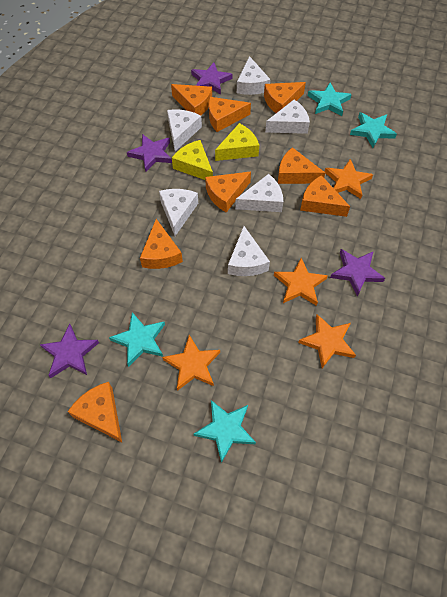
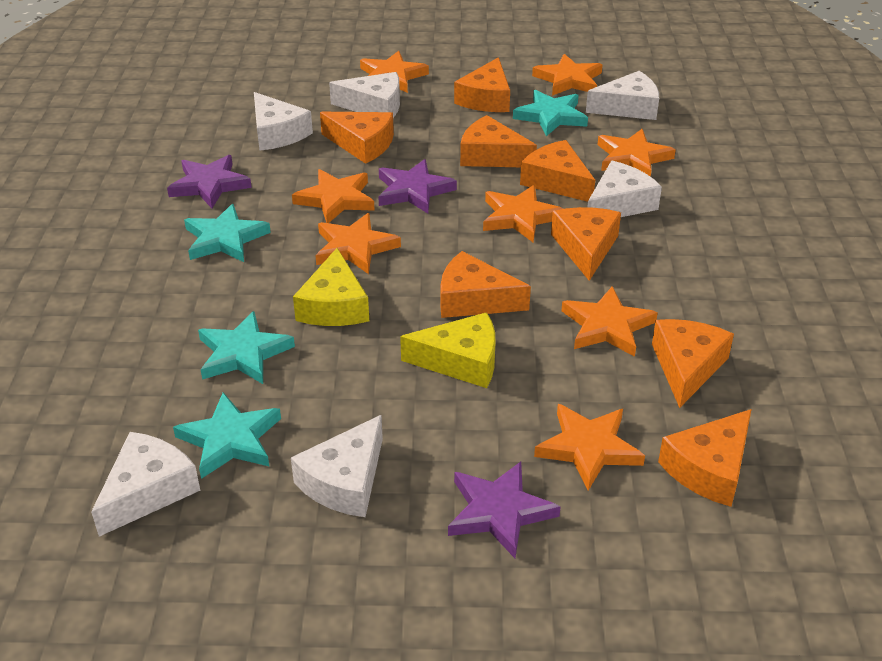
orange star: 4 -> 8
purple star: 4 -> 3

